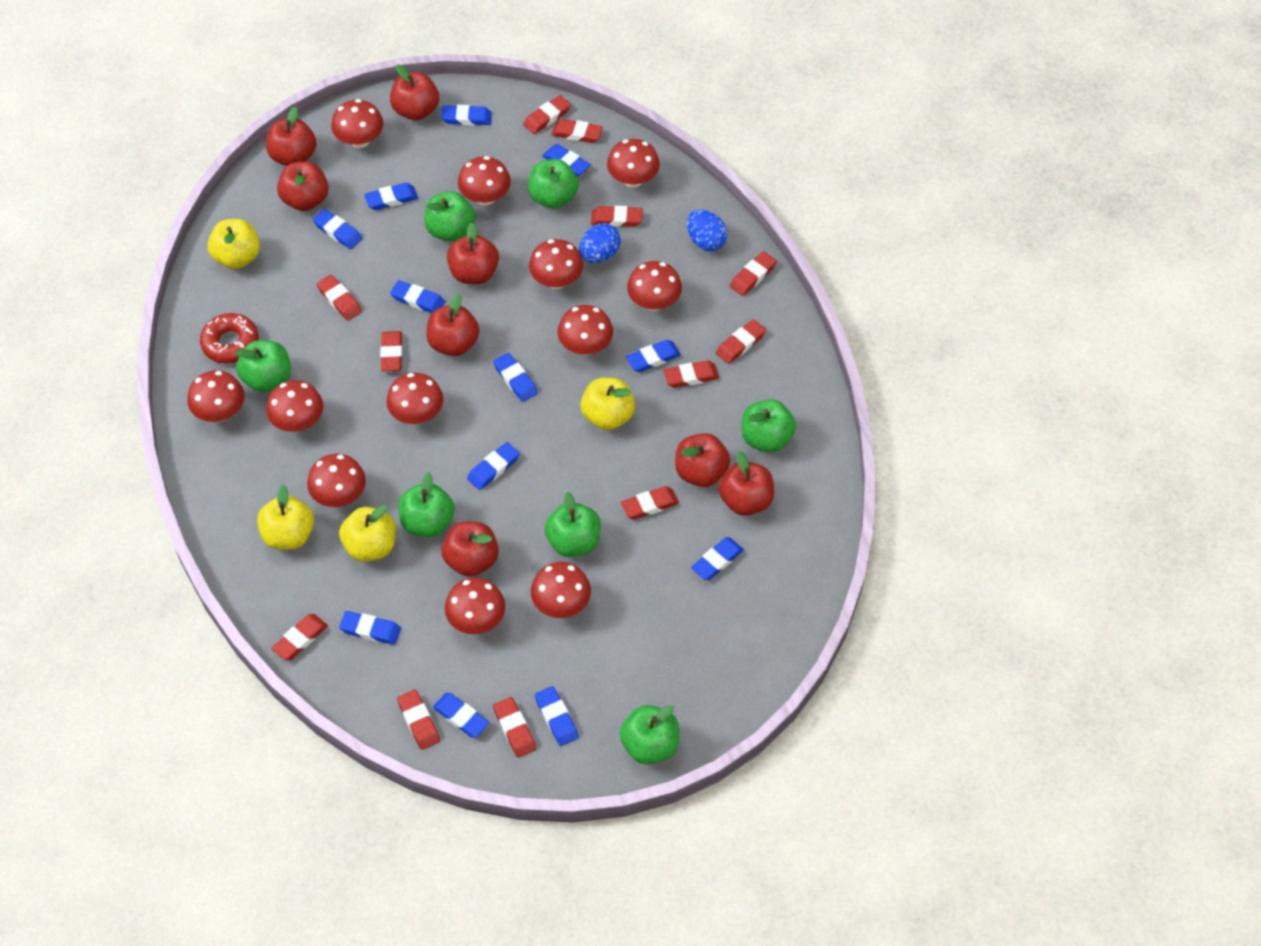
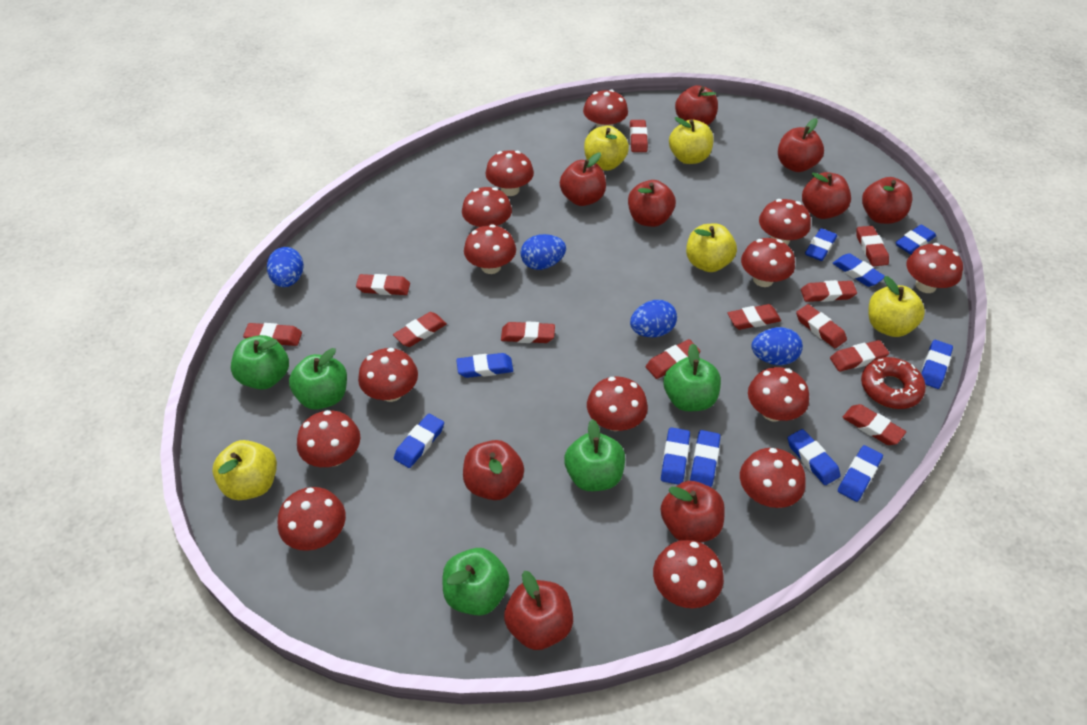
blue egg: 2 -> 4
blue eraser: 12 -> 10
green apple: 7 -> 5
red apple: 8 -> 9
red mushroom: 12 -> 14
yellow apple: 4 -> 5

